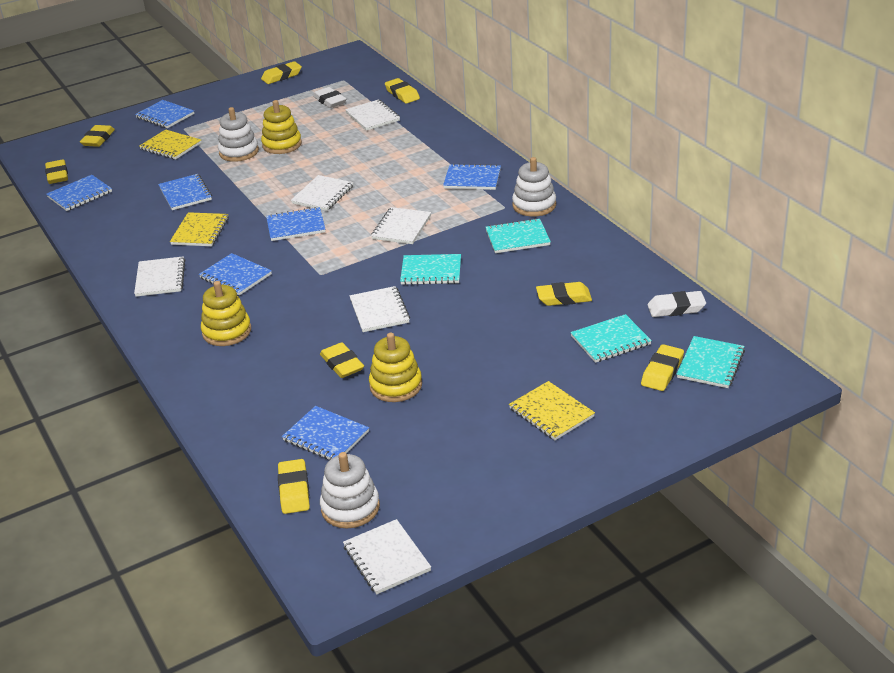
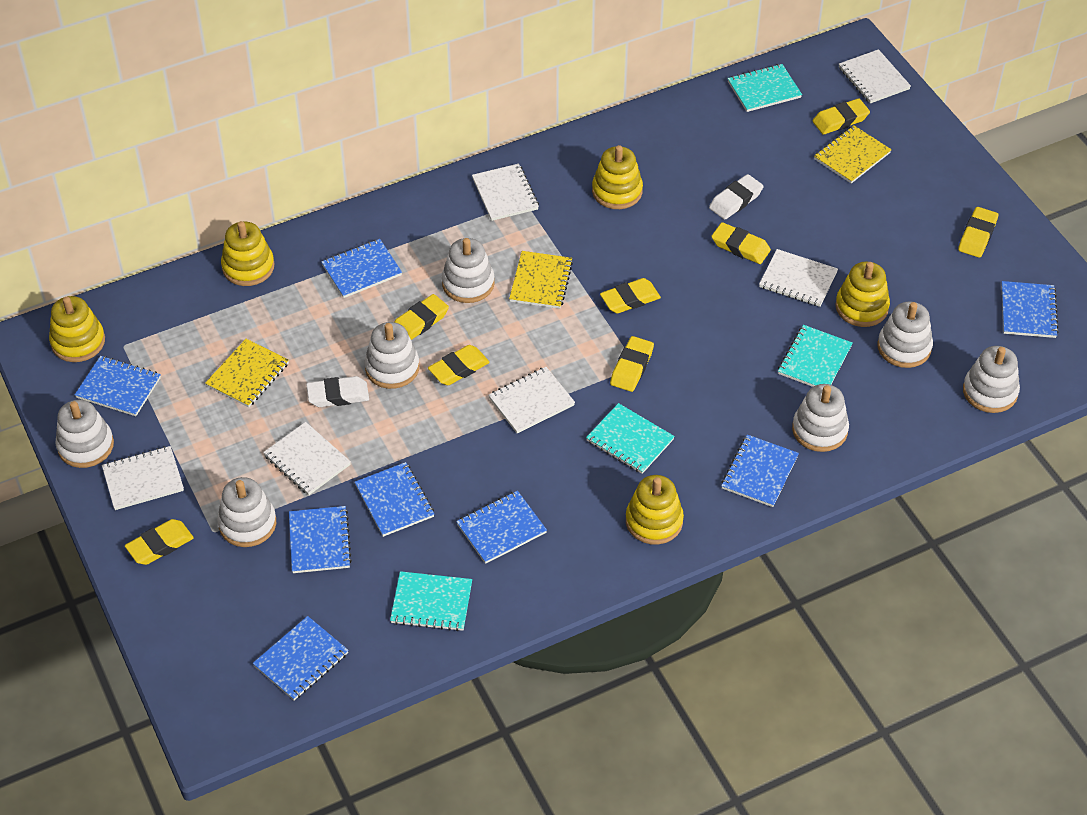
blue notebook: 7 -> 8
white stacking toy: 3 -> 7
yellow stacking toy: 3 -> 5

